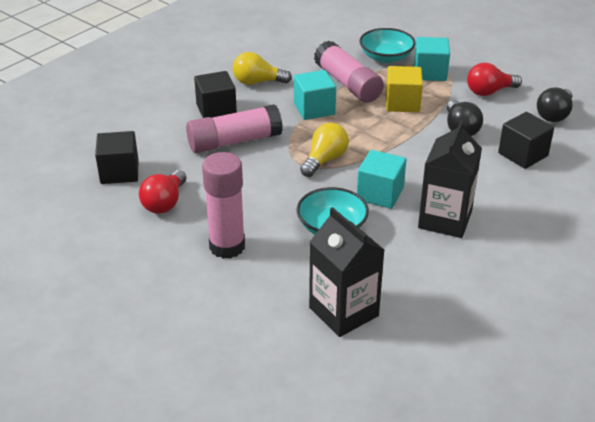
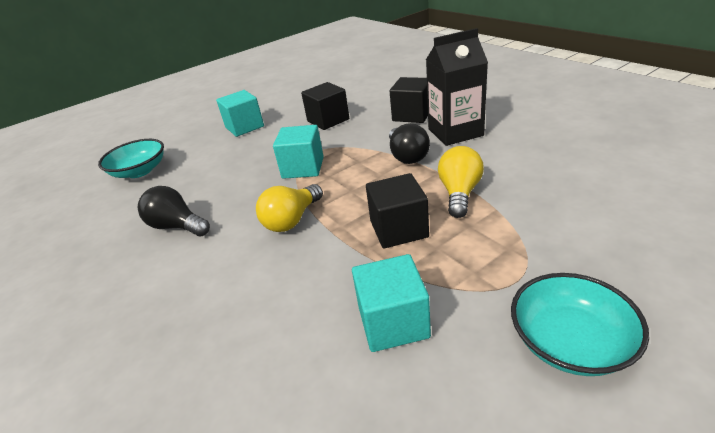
black carton: 2 -> 1
pink glue stick: 3 -> 0
red light bulb: 2 -> 0
yellow cube: 1 -> 0

